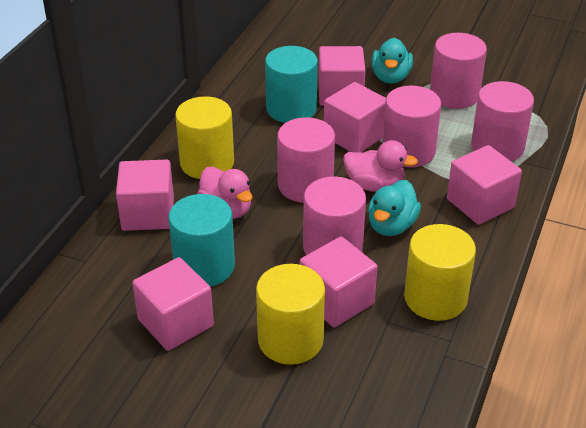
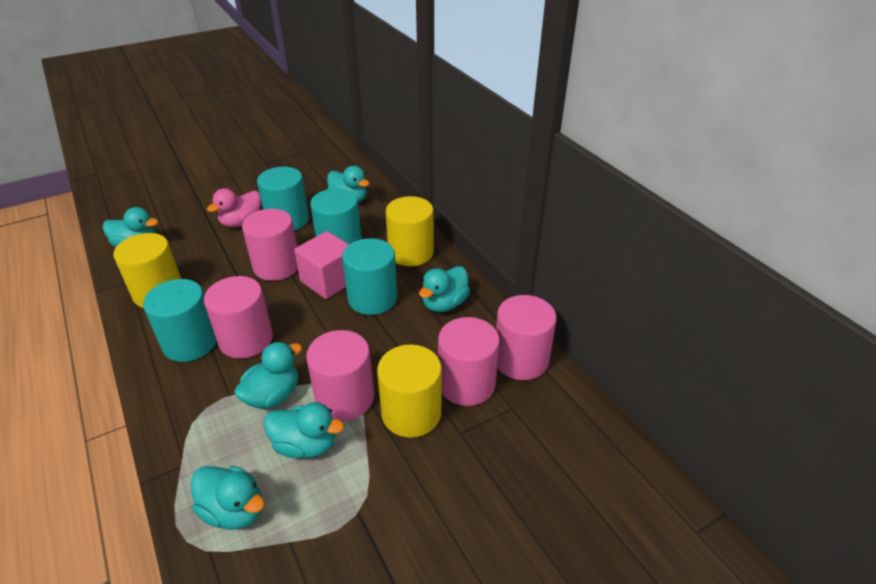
pink cube: 6 -> 1
pink duck: 2 -> 1
turquoise cylinder: 2 -> 4
turquoise duck: 2 -> 6

